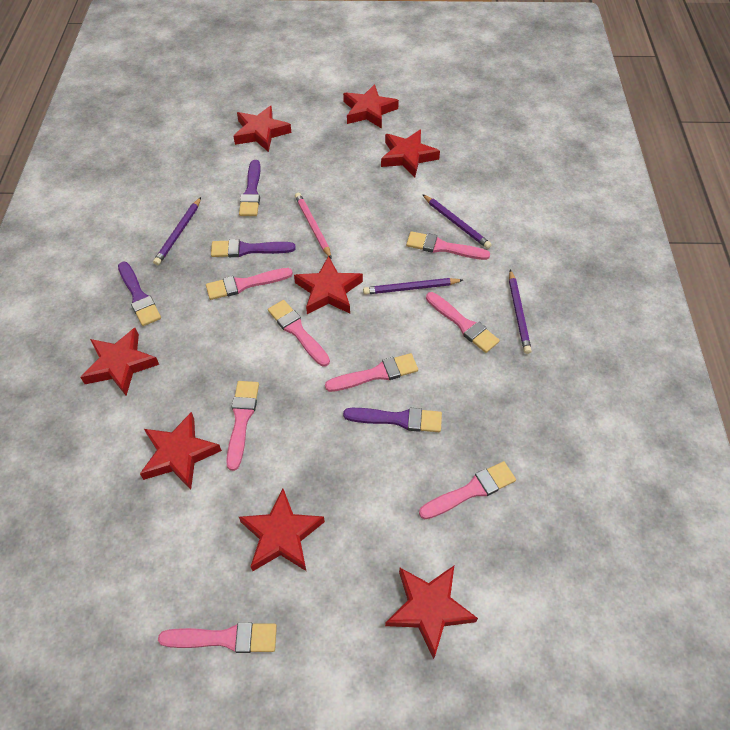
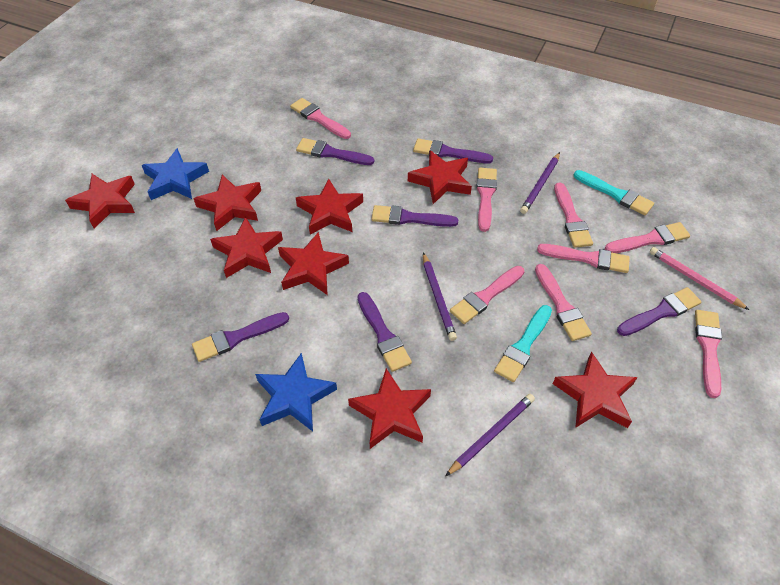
blue star: 0 -> 2
purple brush: 4 -> 6
purple pencil: 4 -> 3
turquoise brush: 0 -> 2

